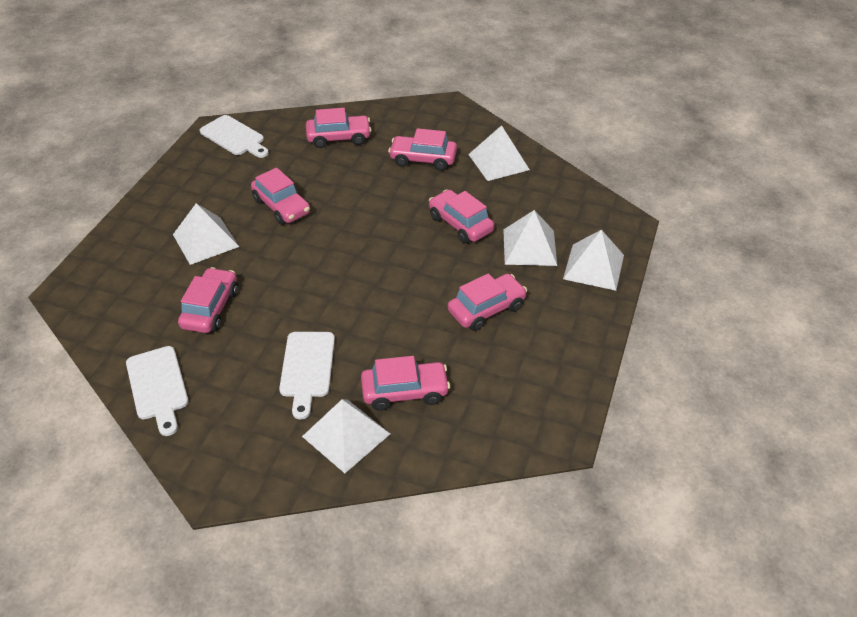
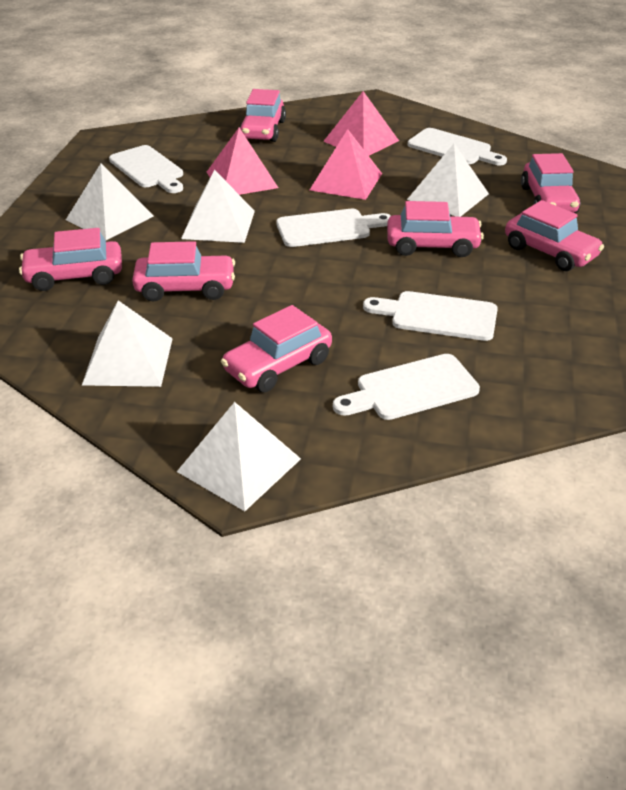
pink pyramid: 0 -> 3
white cutting board: 3 -> 5

